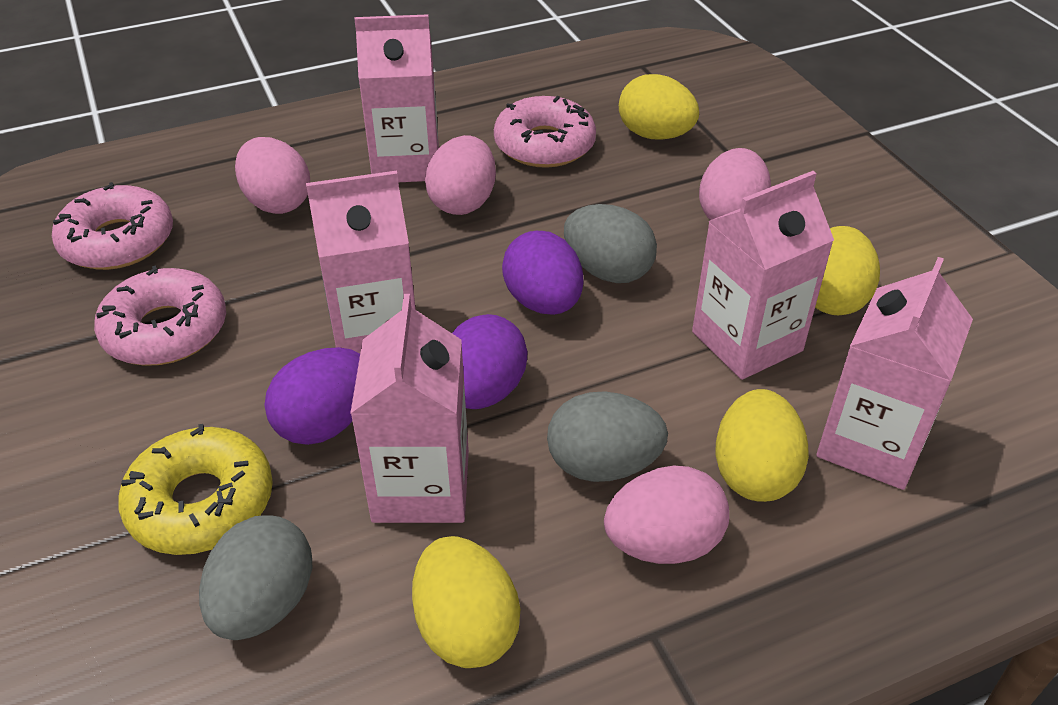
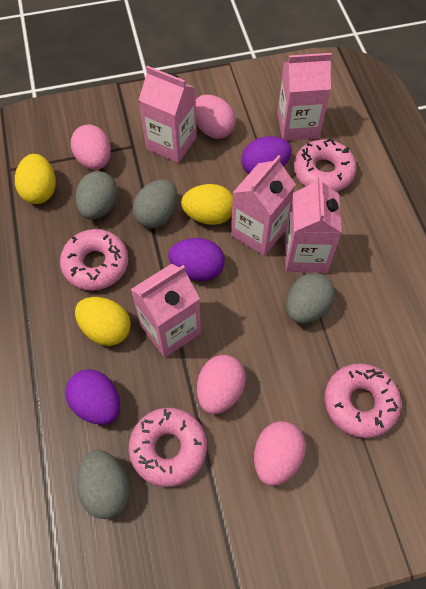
grey egg: 3 -> 4
pink donut: 3 -> 4
yellow donut: 1 -> 0
yellow egg: 4 -> 3

